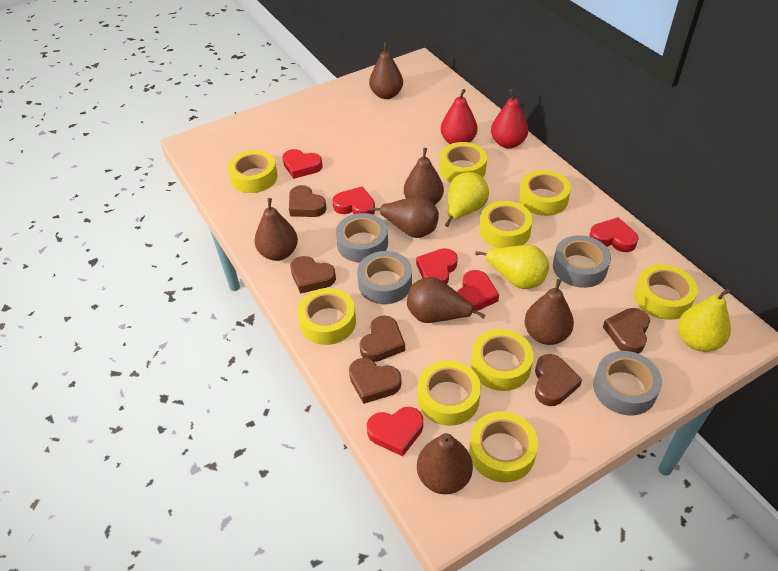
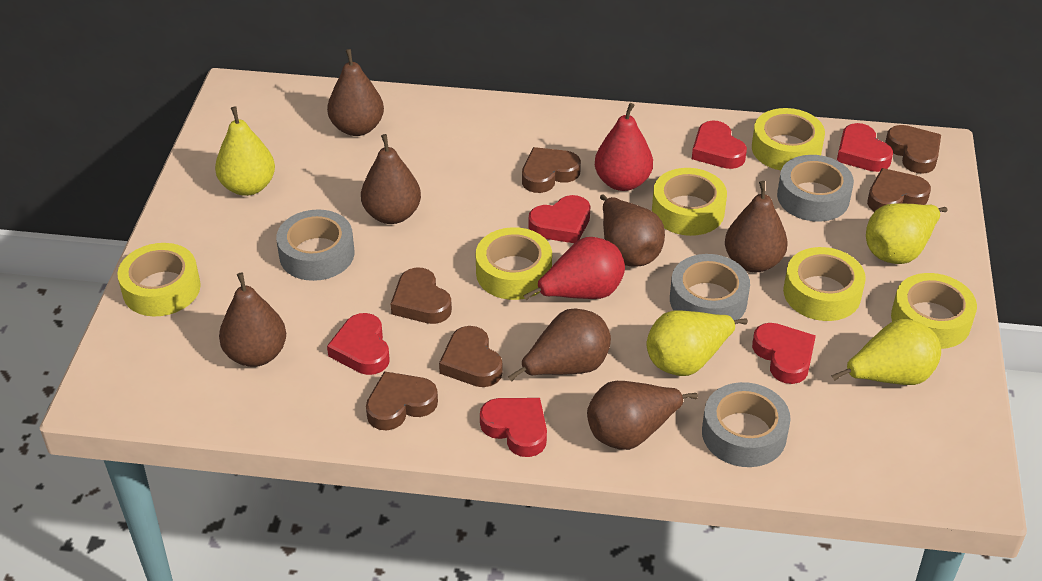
yellow pear: 3 -> 4
yellow tape: 9 -> 6

